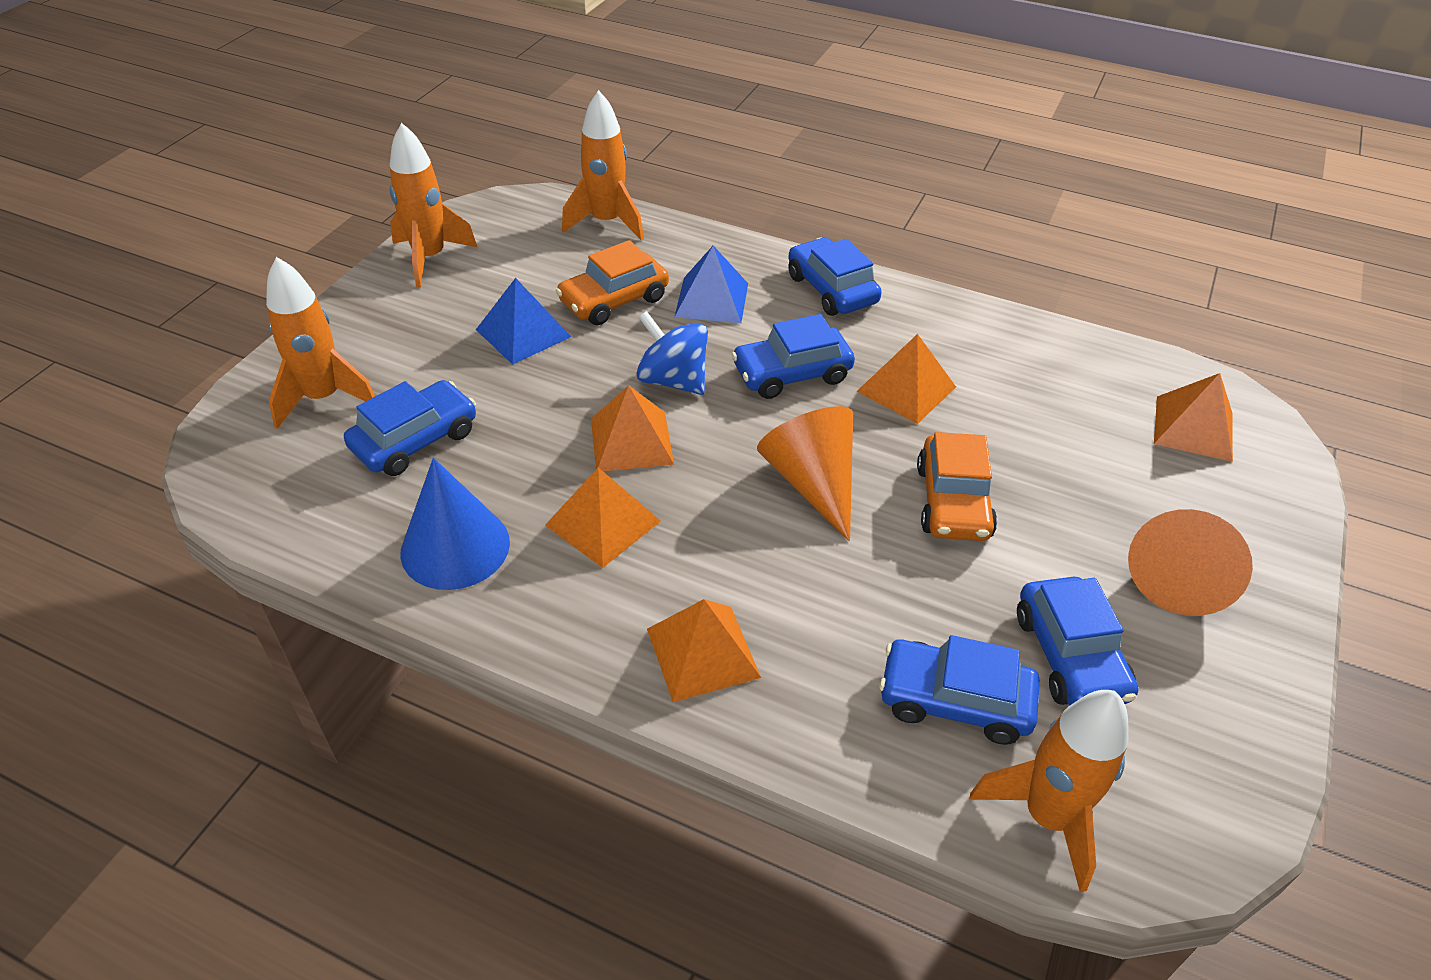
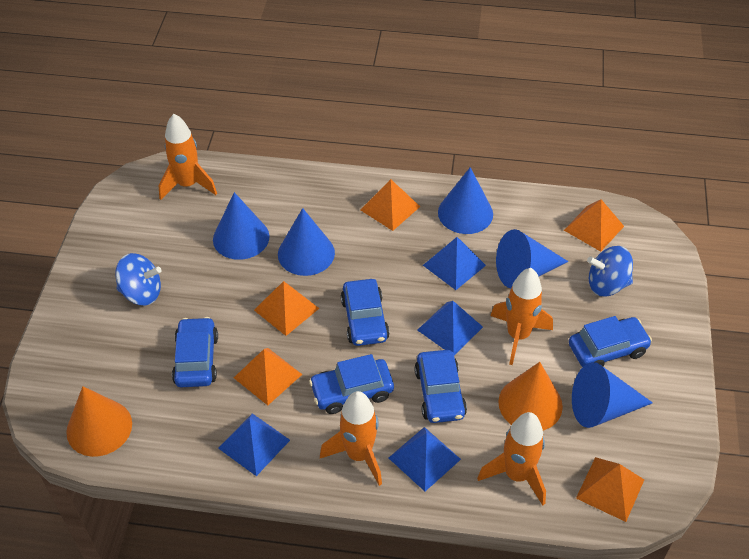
blue cone: 1 -> 5
blue pyramid: 2 -> 4
blue spinning top: 1 -> 2
orange car: 2 -> 0

